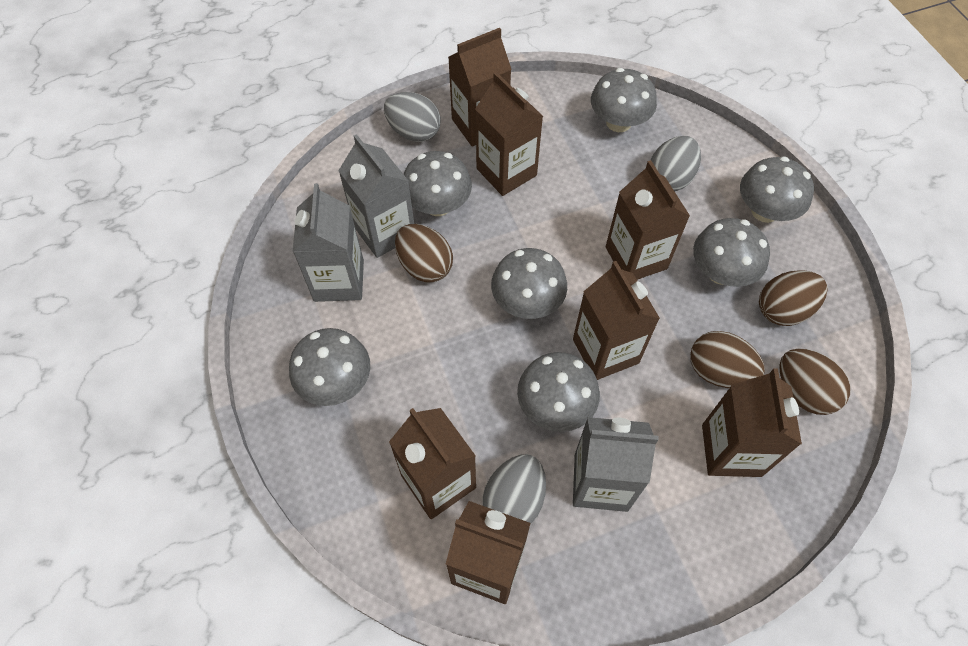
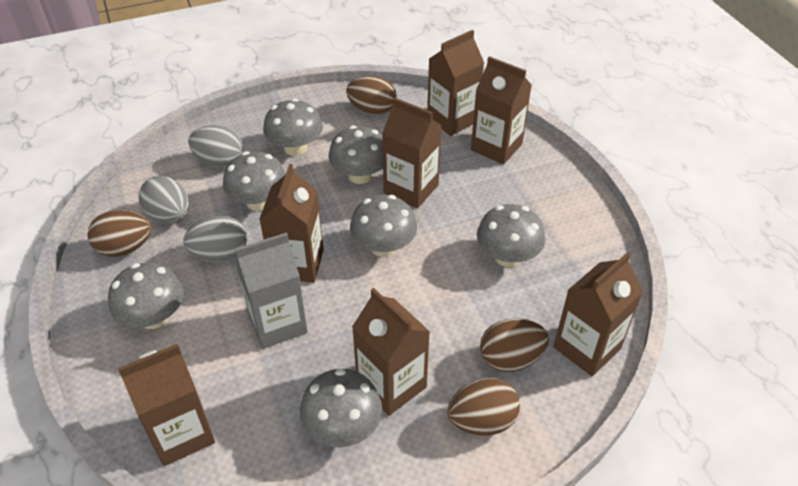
grey carton: 3 -> 1

